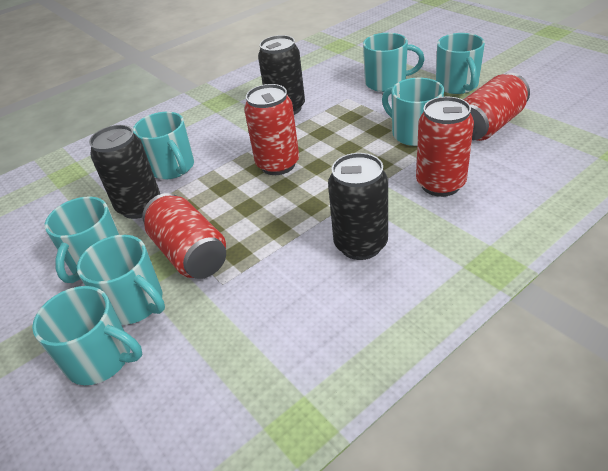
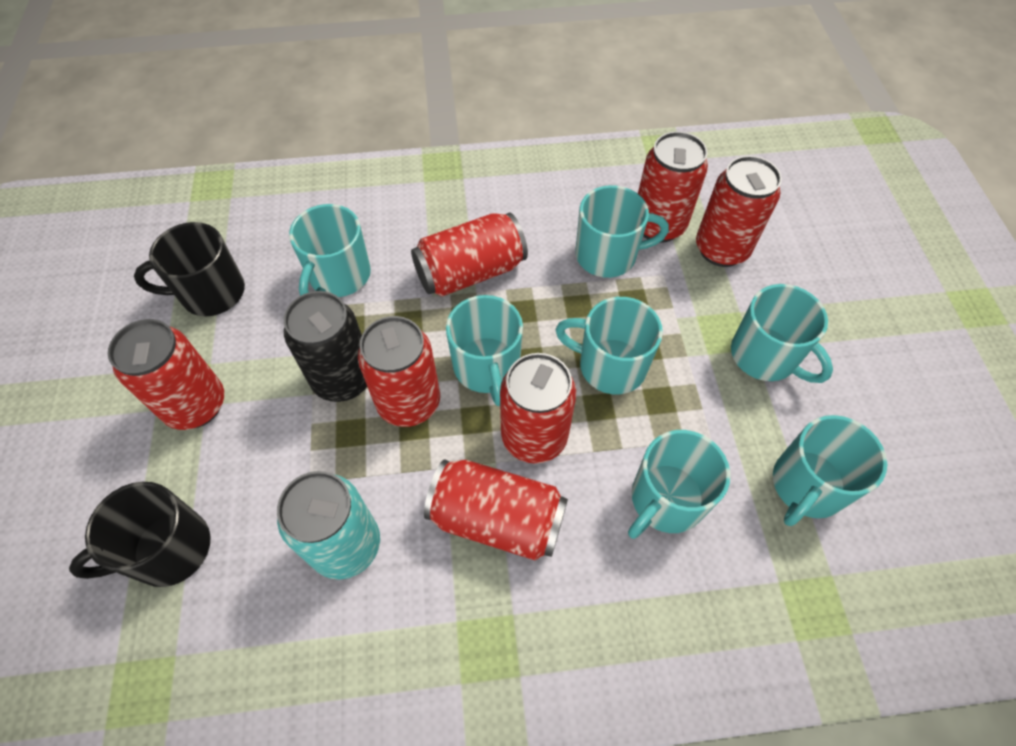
black can: 3 -> 1
black mug: 0 -> 2
red can: 4 -> 7
turquoise can: 0 -> 1

